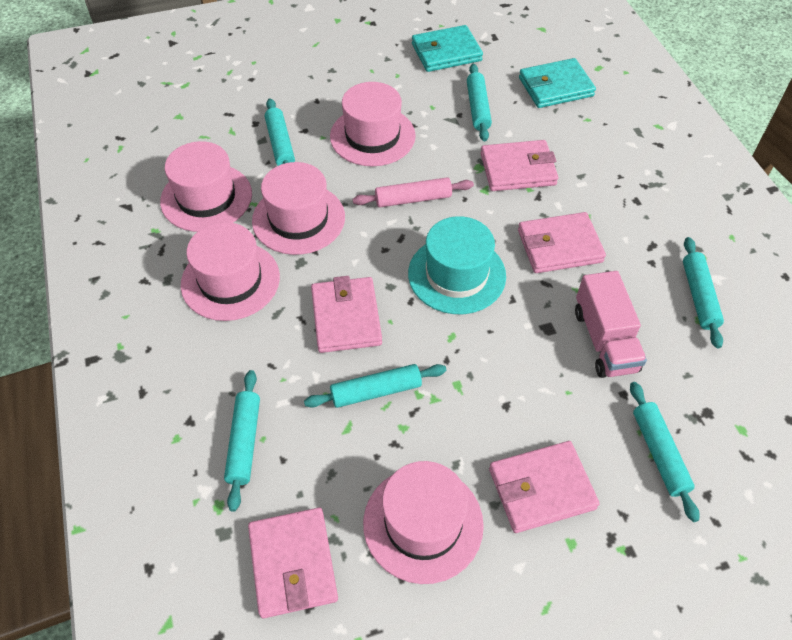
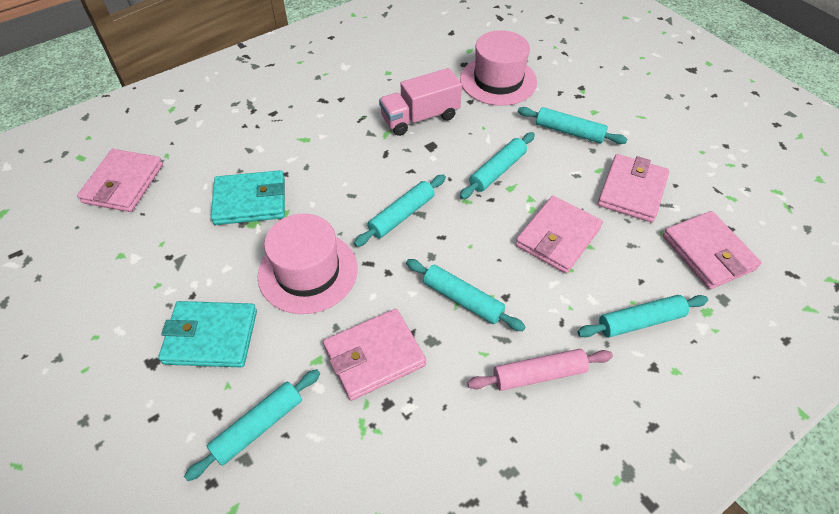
pink hat: 5 -> 2
turquoise hat: 1 -> 0

